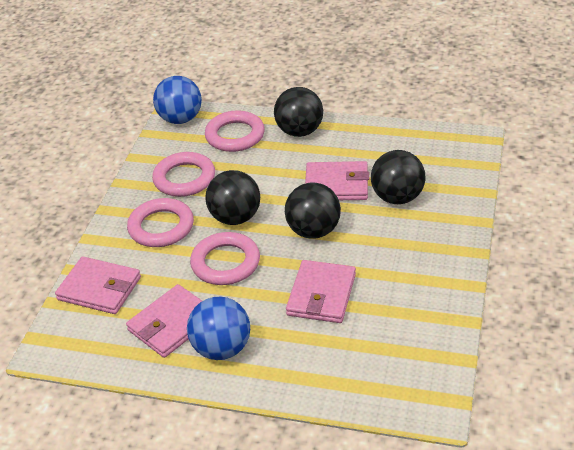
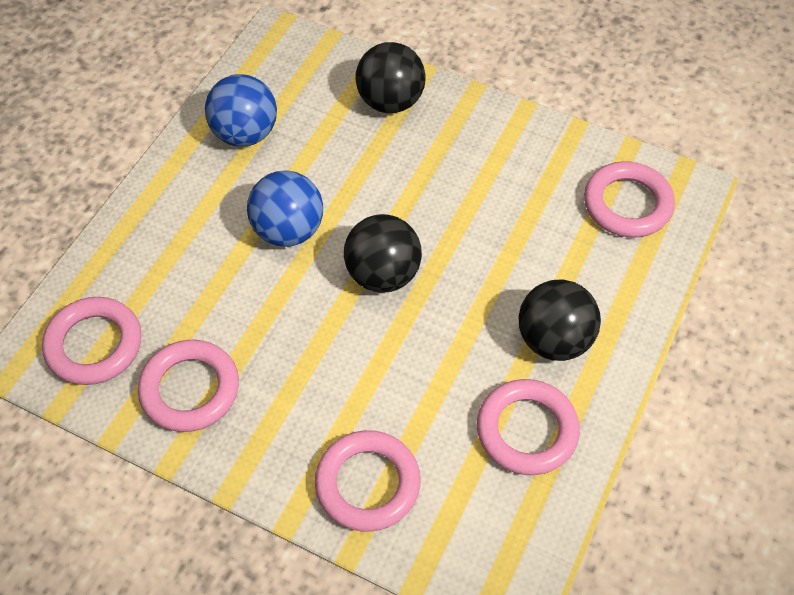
black ball: 4 -> 3
pink ring: 4 -> 5
pink wallet: 4 -> 0

